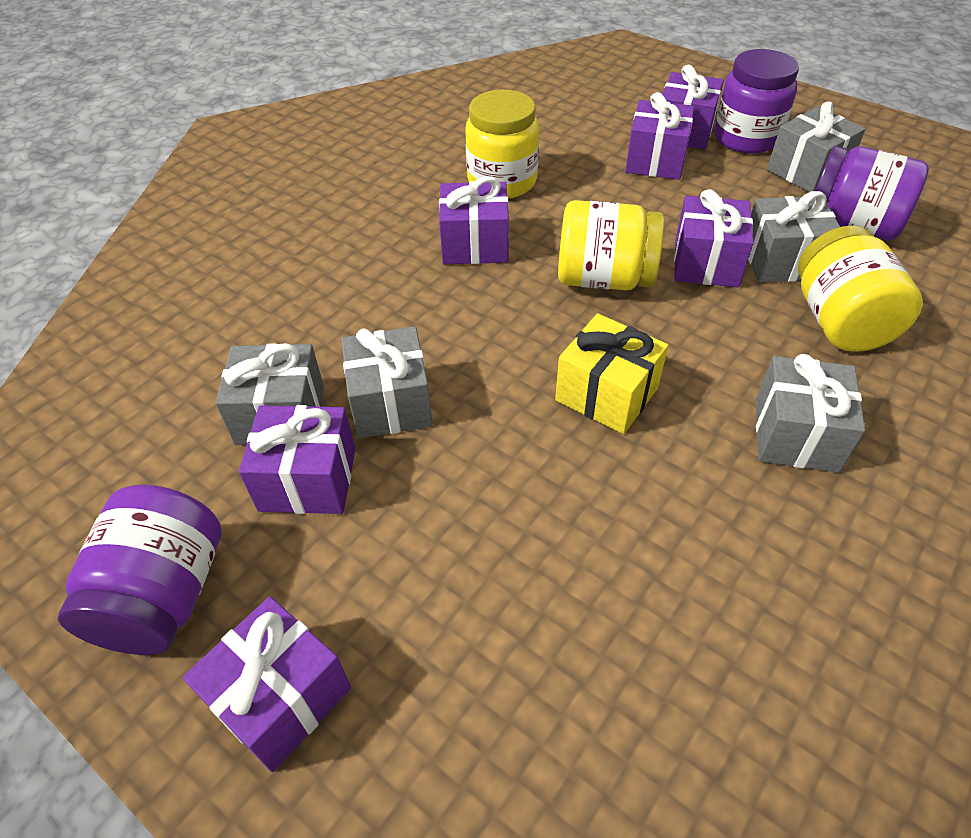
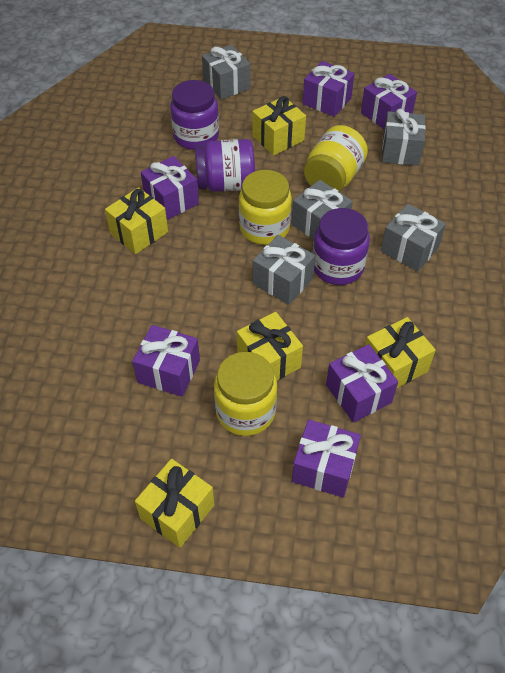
yellow gift: 1 -> 5

